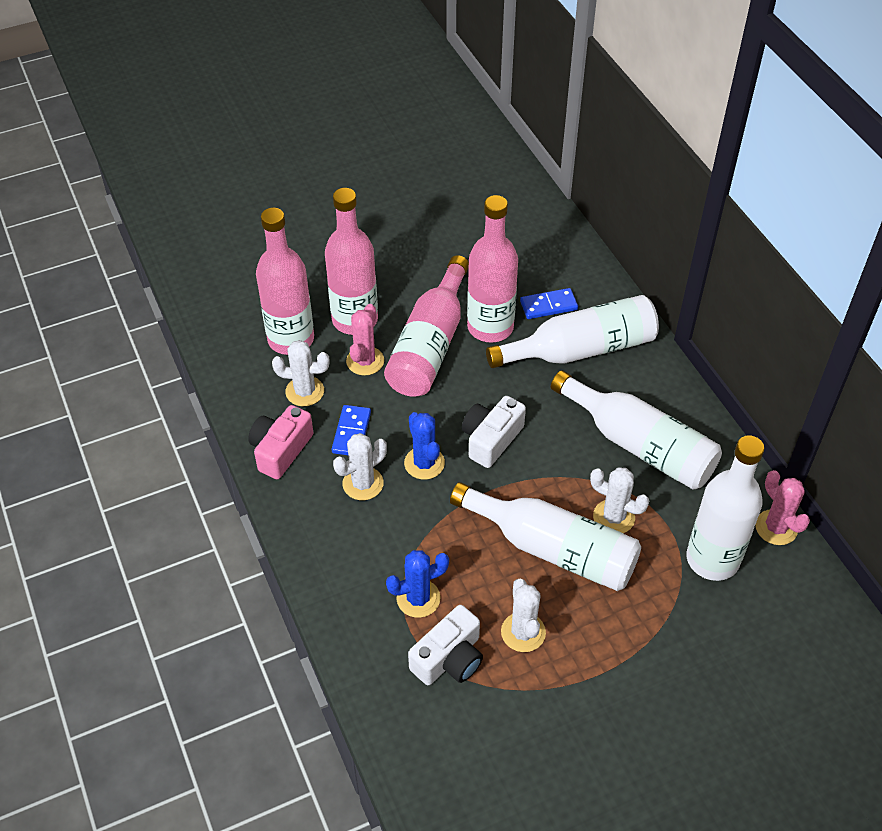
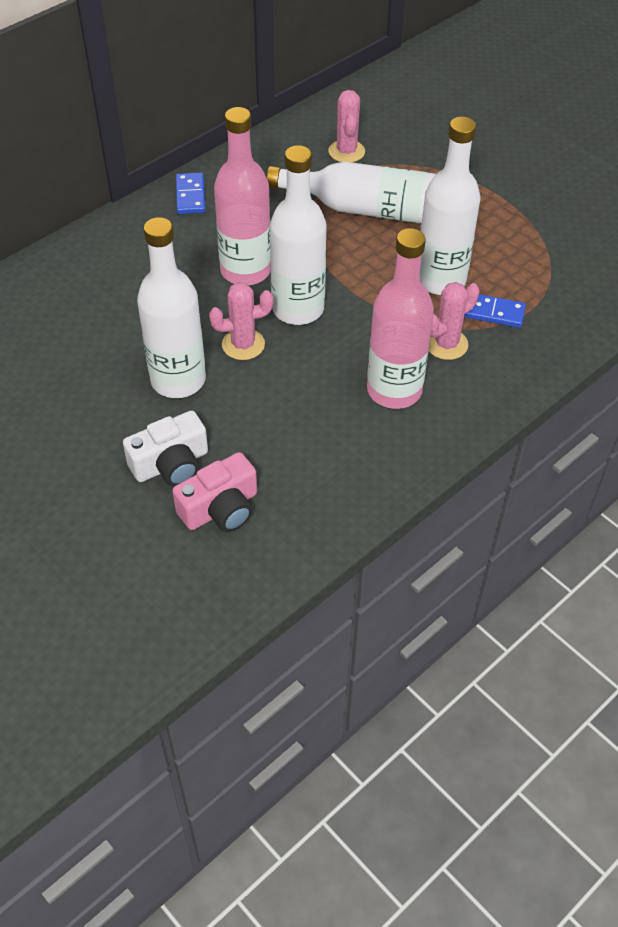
blue cactus: 2 -> 0
pink bottle: 4 -> 2
pink cactus: 2 -> 3
white cactus: 4 -> 0
white camera: 2 -> 1

